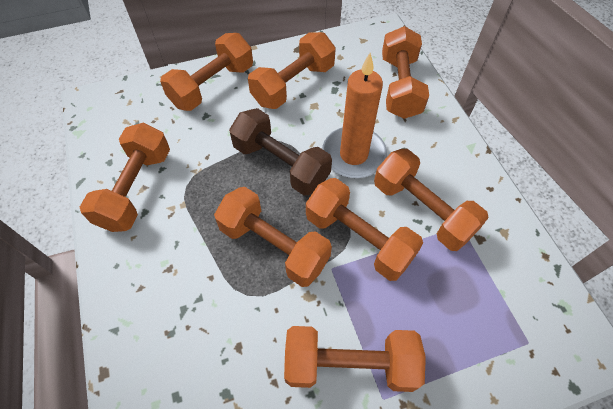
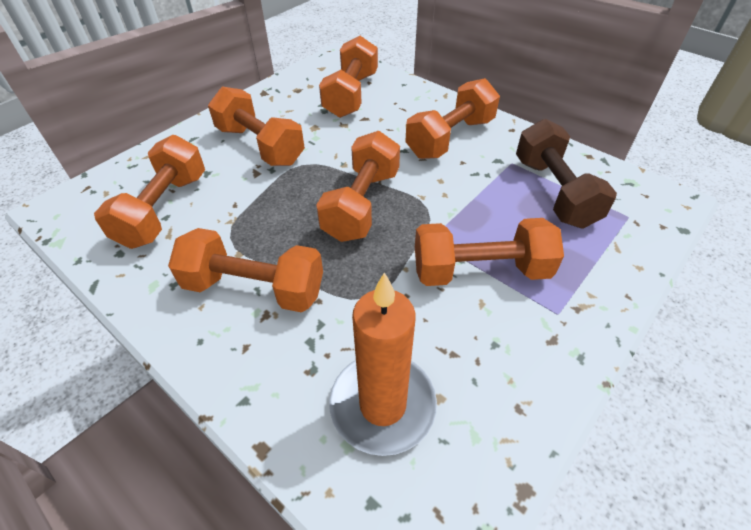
orange dumbbell: 8 -> 7

